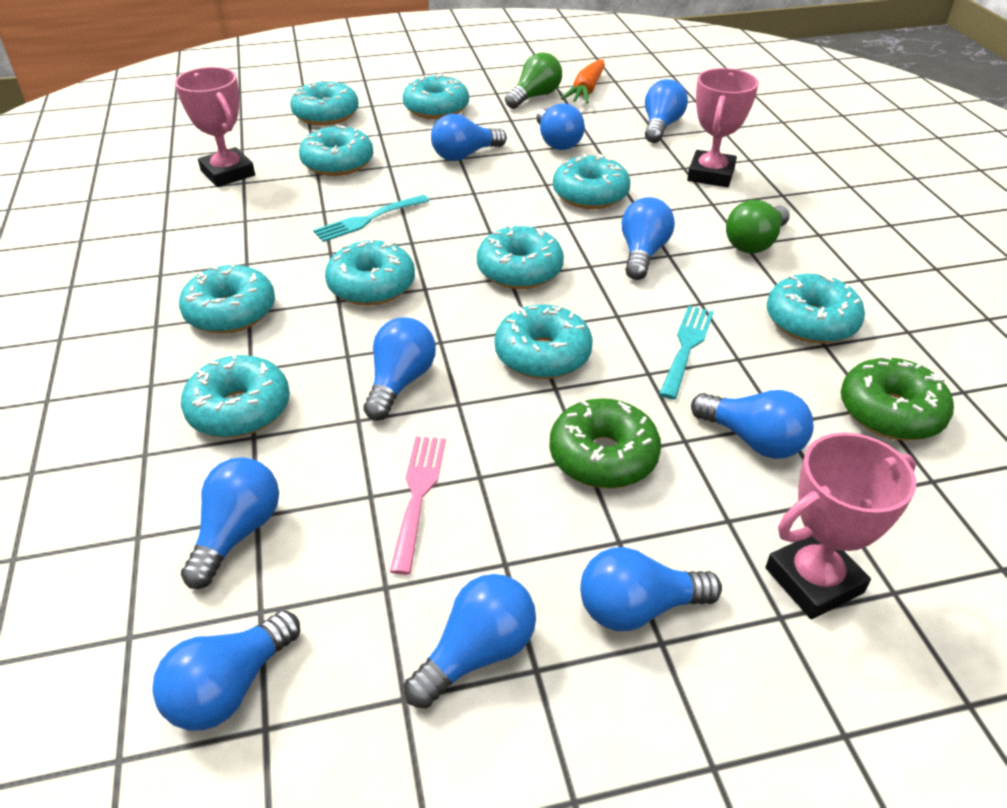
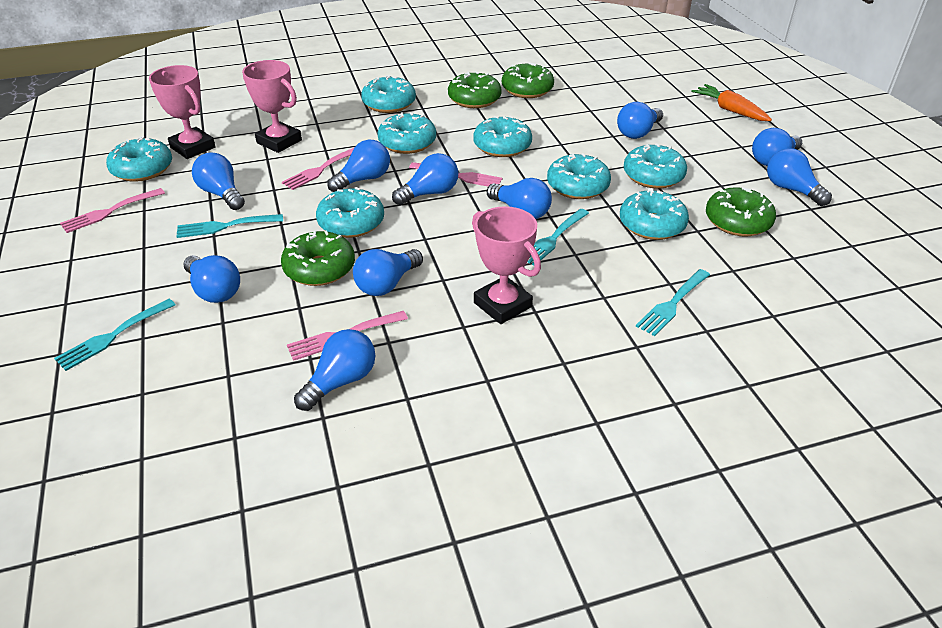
green donut: 2 -> 4
green light bulb: 2 -> 0
pink fork: 1 -> 4
turquoise donut: 10 -> 8
turquoise fork: 2 -> 4

